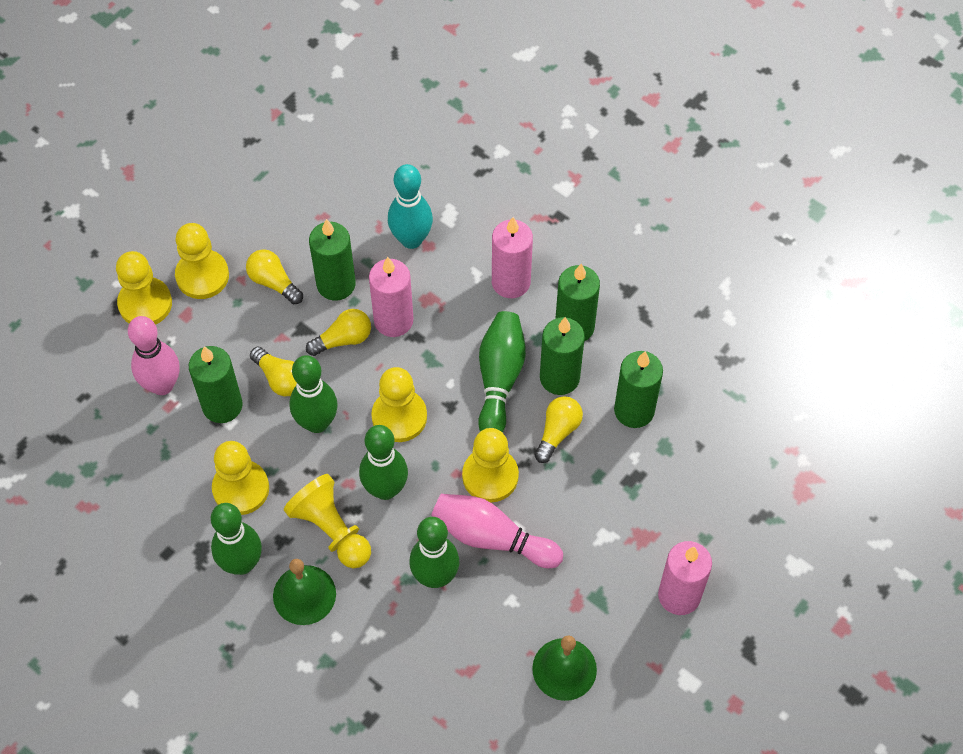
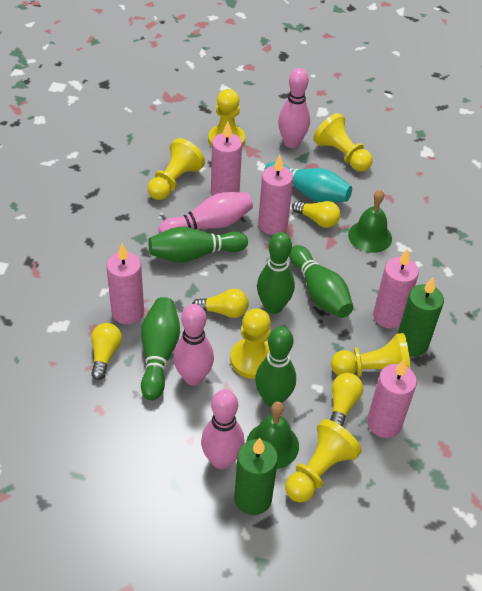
green candle: 5 -> 2
pink bowling pin: 2 -> 4
pink candle: 3 -> 5

